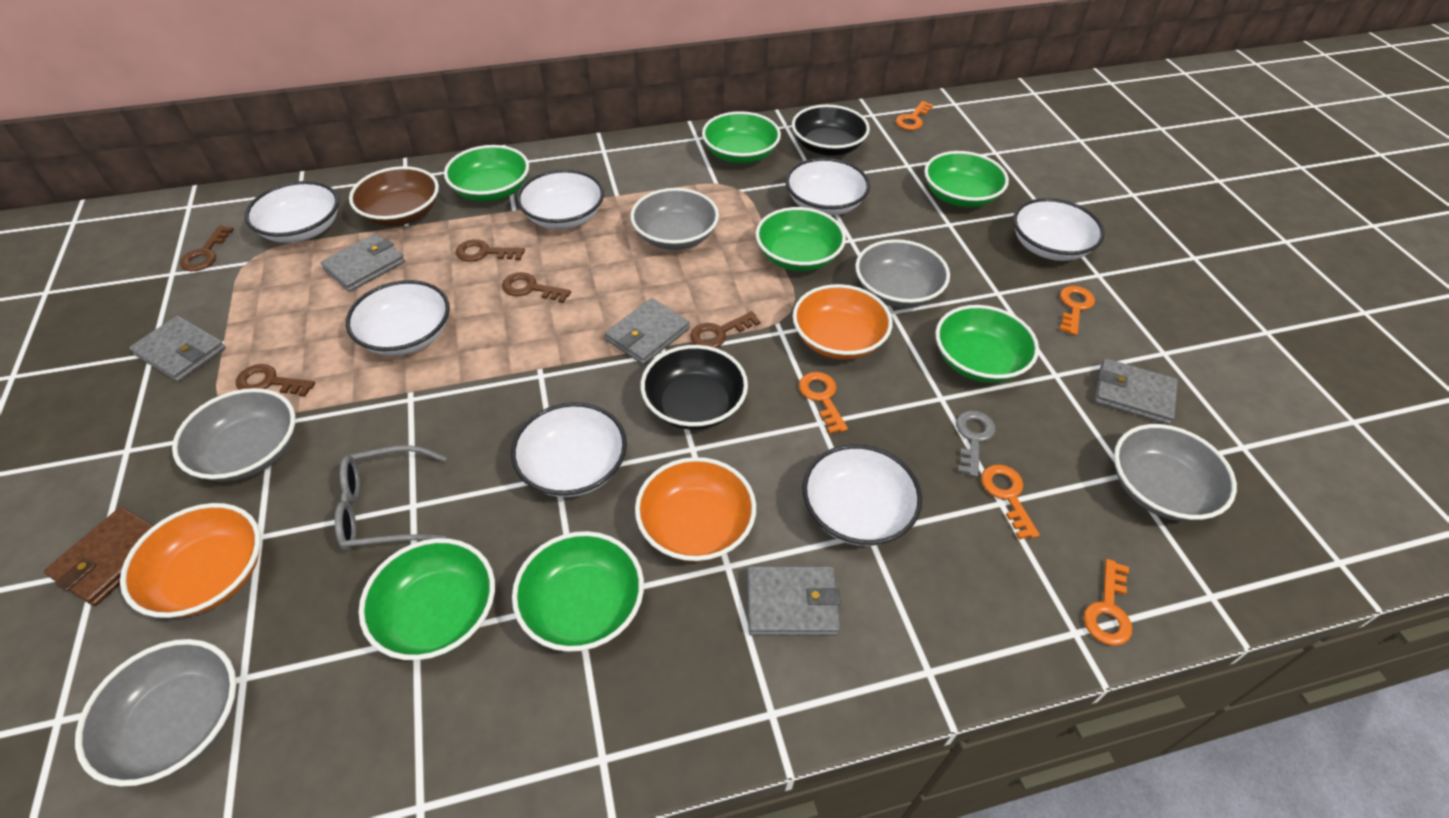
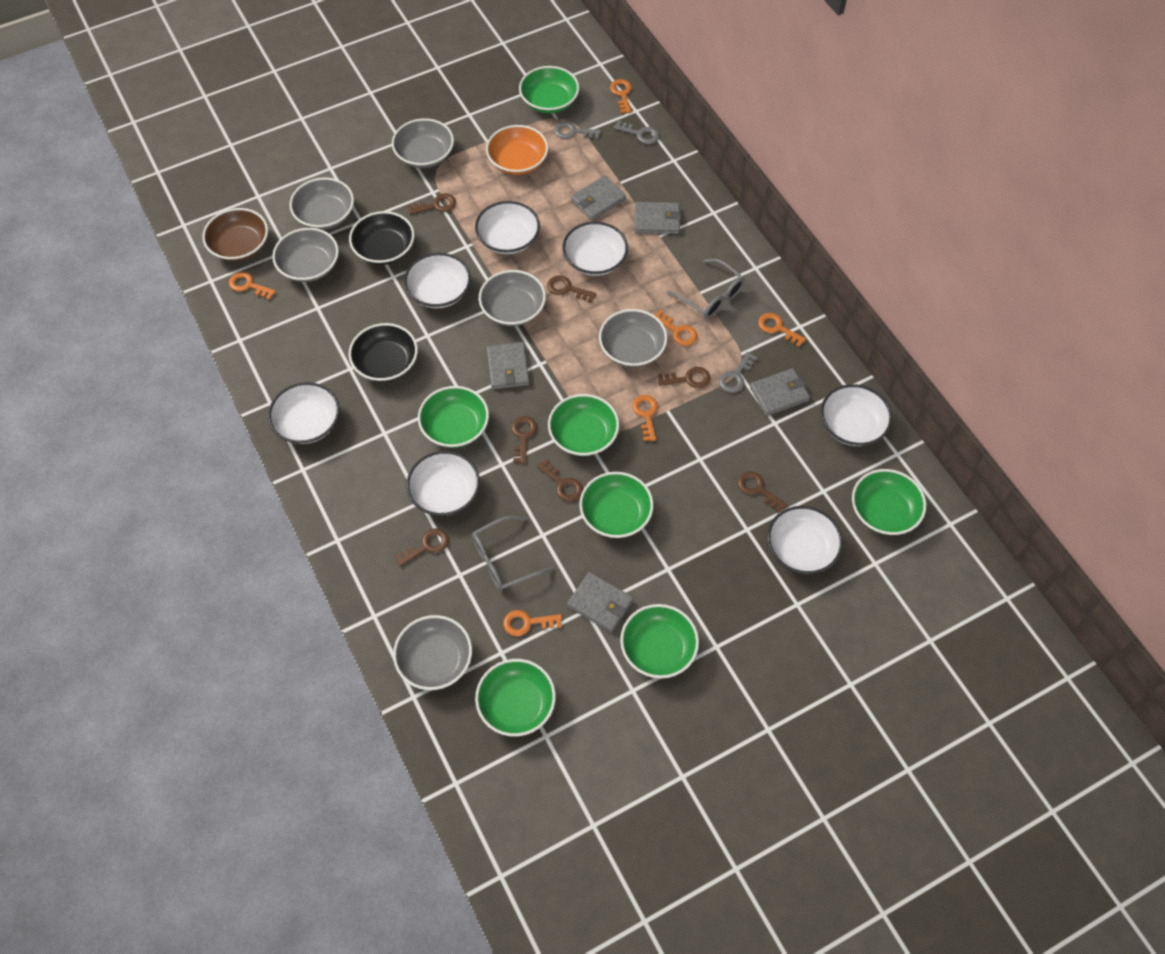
brown key: 5 -> 7
brown wallet: 1 -> 0
grey bowl: 5 -> 6
grey glasses: 1 -> 2
grey key: 1 -> 3
orange bowl: 3 -> 1
orange key: 5 -> 6

